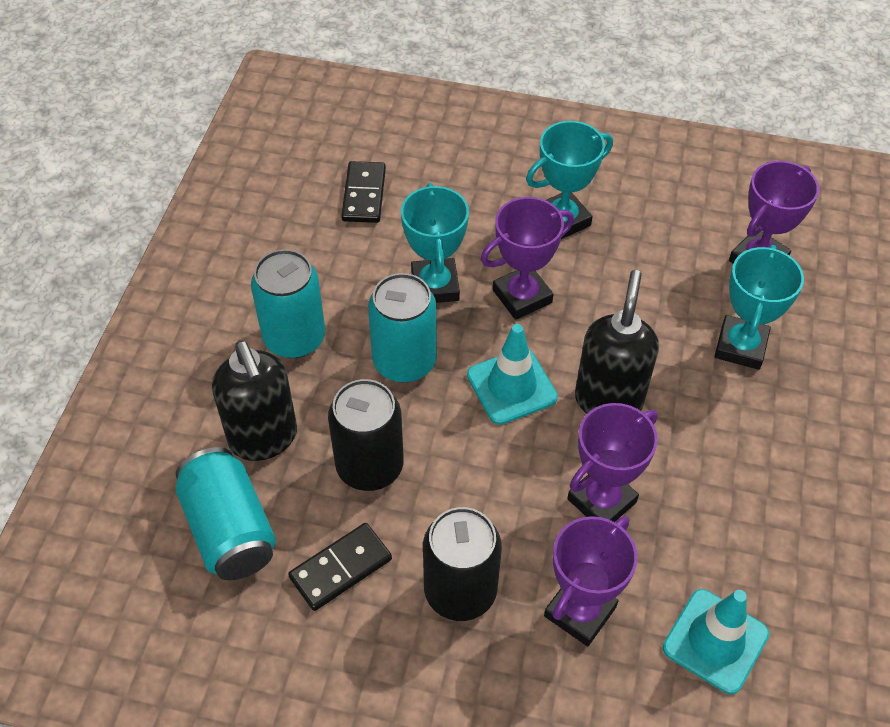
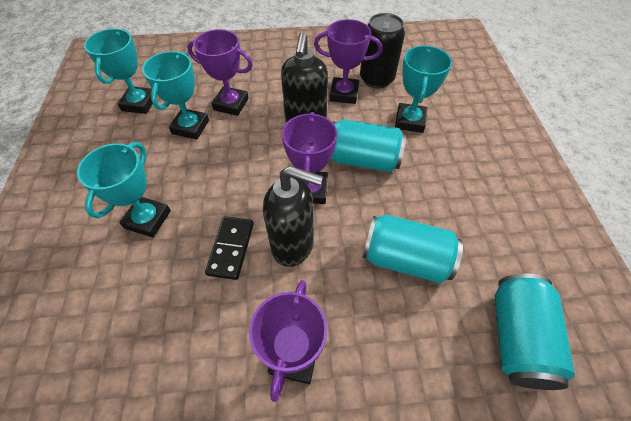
black can: 2 -> 1
black domino: 2 -> 1
turquoise traffic cone: 2 -> 0
turquoise trophy: 3 -> 4

